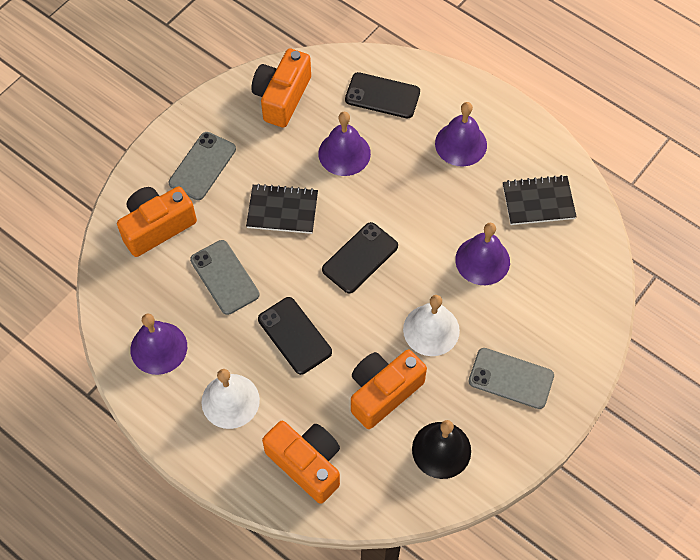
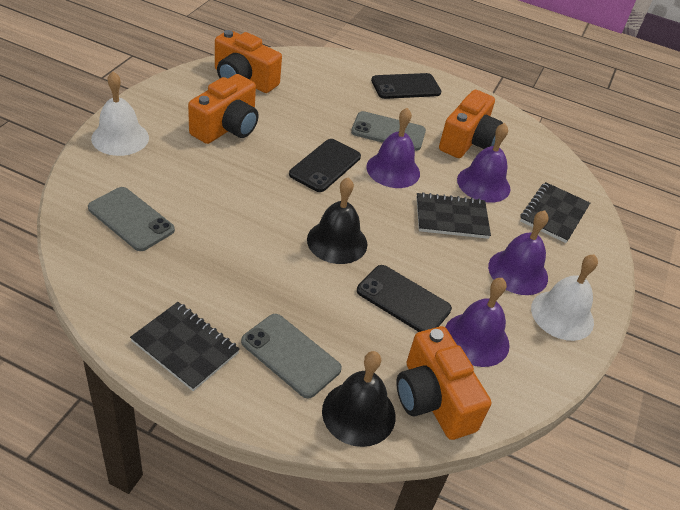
black bell: 1 -> 2
black notebook: 2 -> 3

